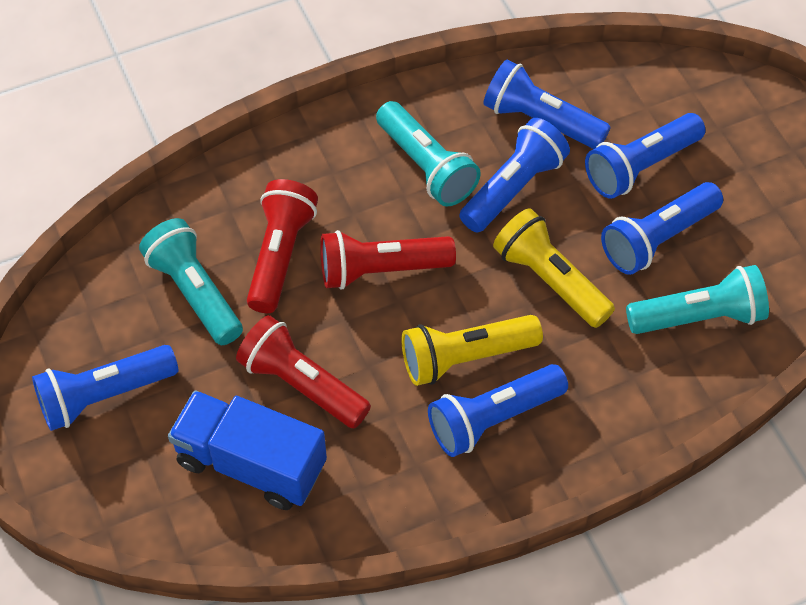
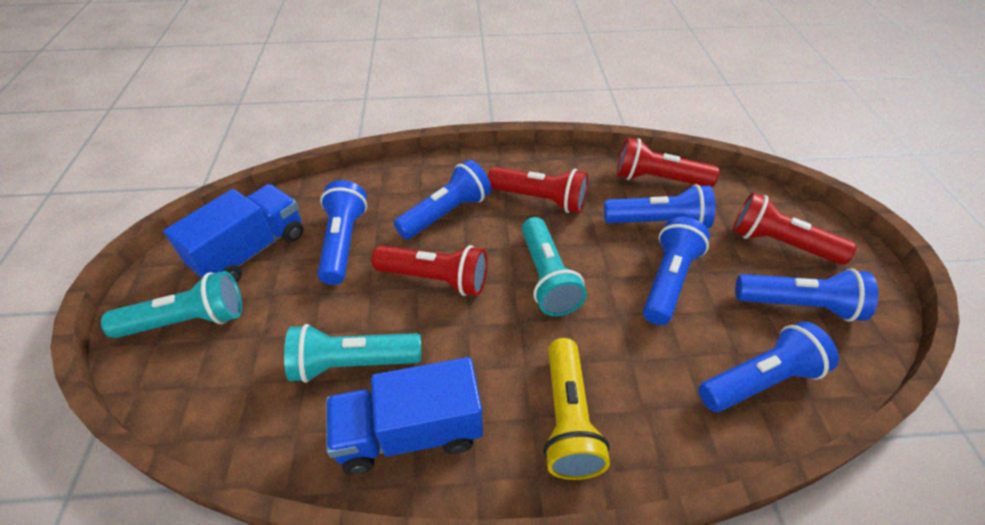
blue truck: 1 -> 2
red flashlight: 3 -> 4
yellow flashlight: 2 -> 1

